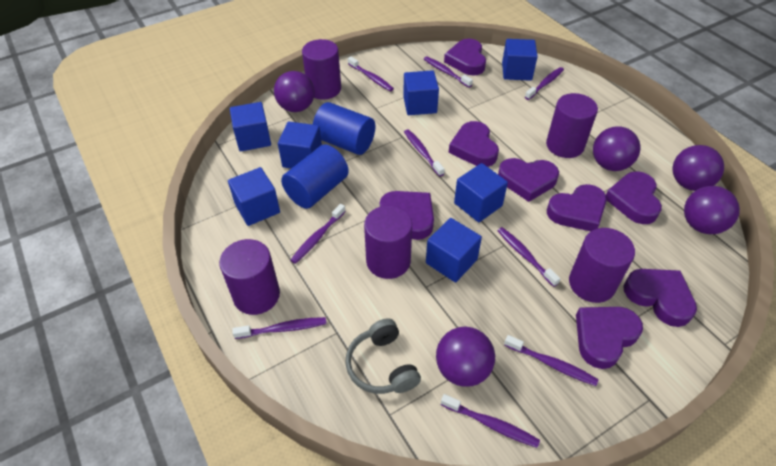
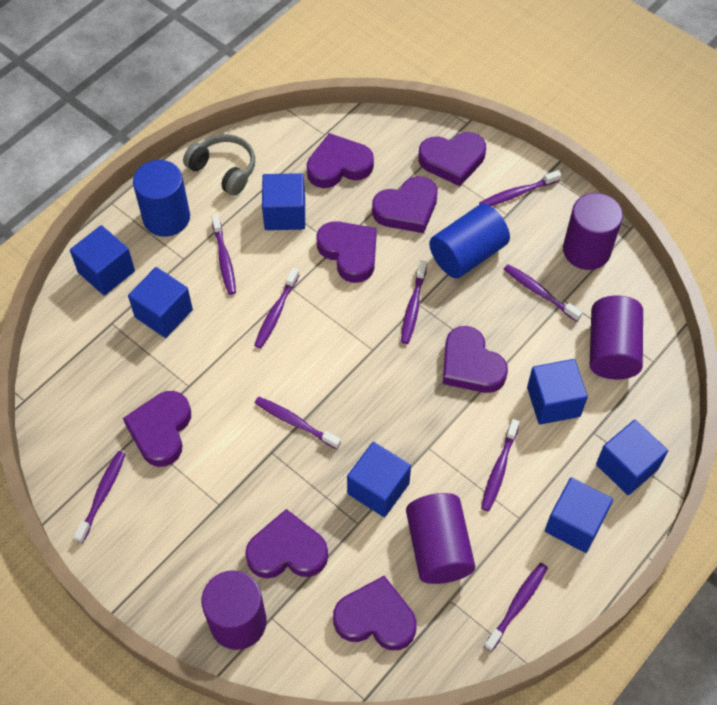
purple ball: 5 -> 0
purple cylinder: 5 -> 4

